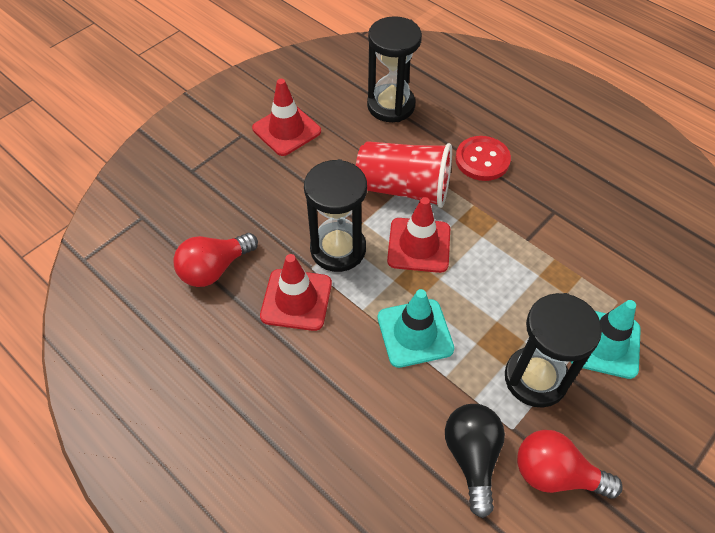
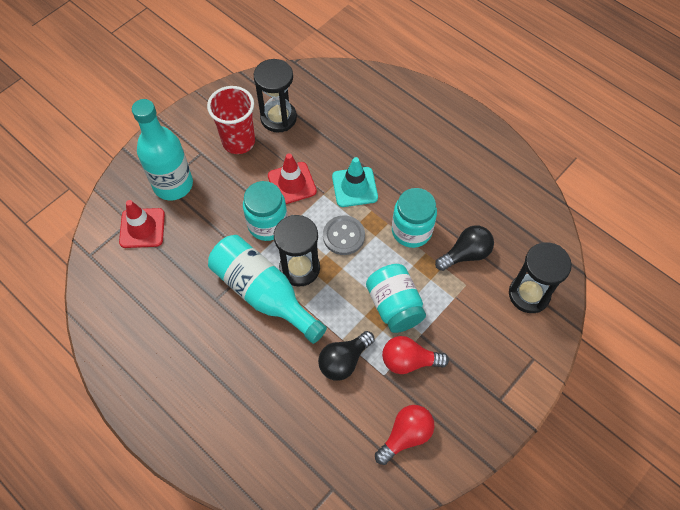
black light bulb: 1 -> 2
grey button: 0 -> 1
red button: 1 -> 0
red traffic cone: 3 -> 2
turquoise bottle: 0 -> 2
turquoise jar: 0 -> 3
turquoise traffic cone: 2 -> 1

